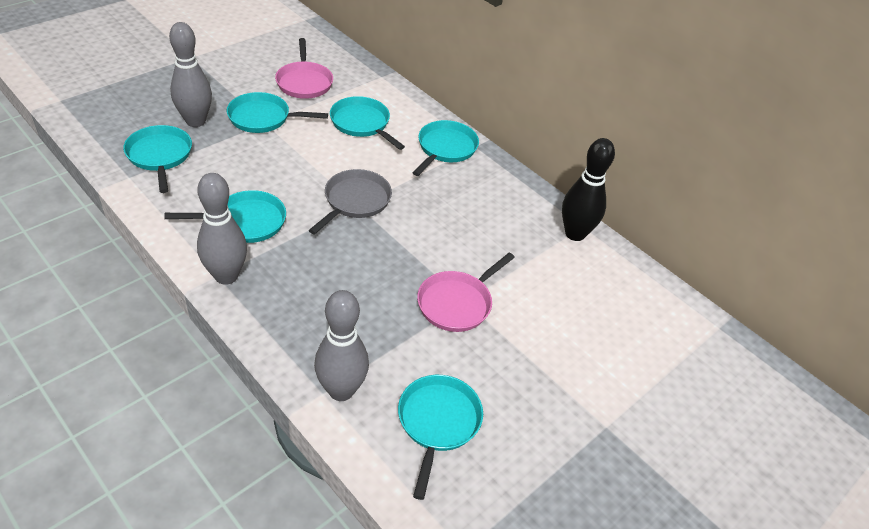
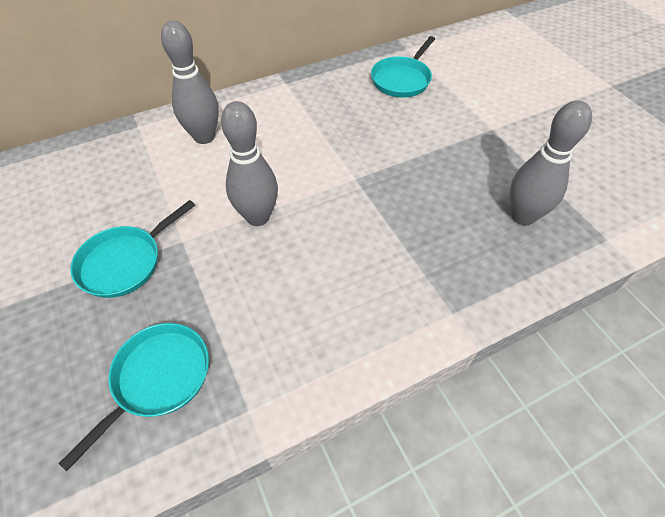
black bowling pin: 1 -> 0
grey pan: 1 -> 0
pink pan: 2 -> 0
turquoise pan: 6 -> 3

